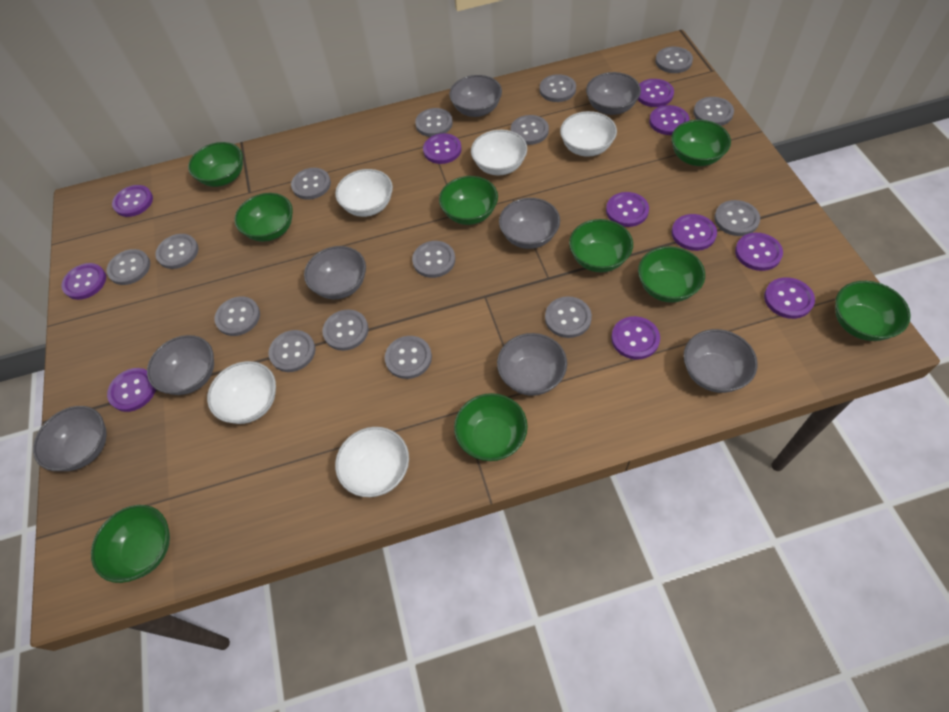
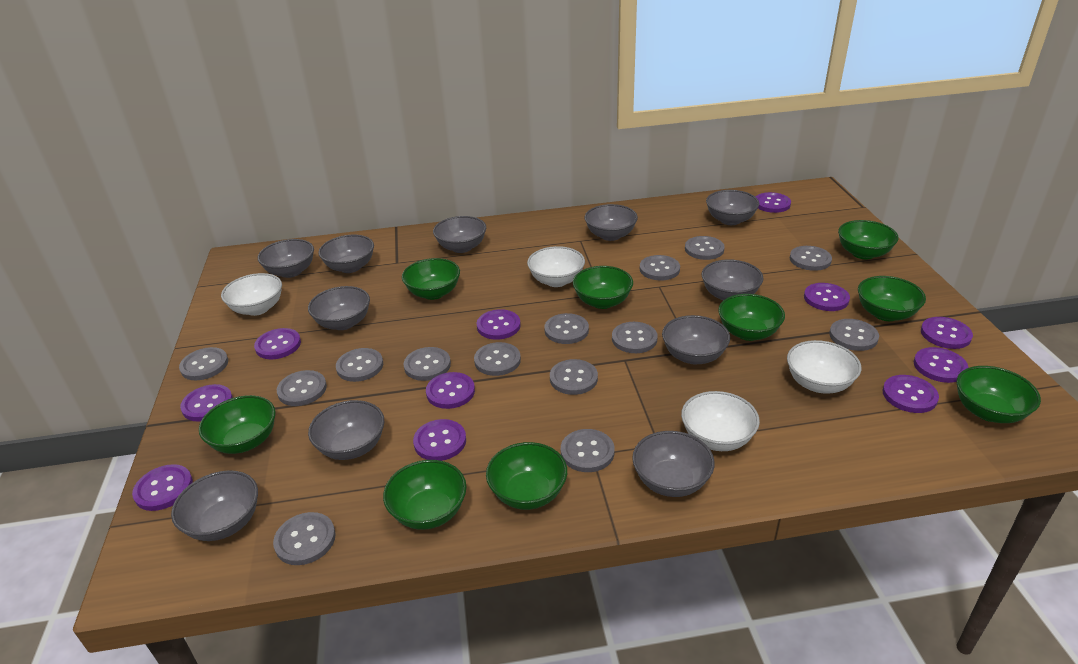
grey bowl: 8 -> 11
grey button: 15 -> 14
white bowl: 5 -> 4

